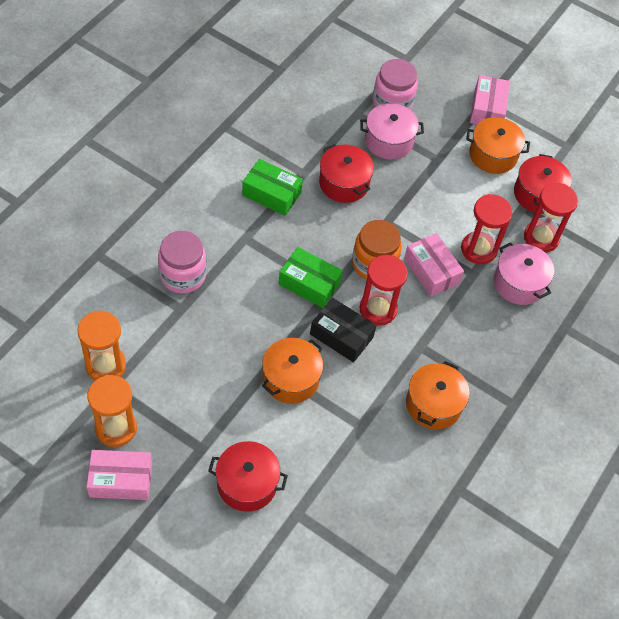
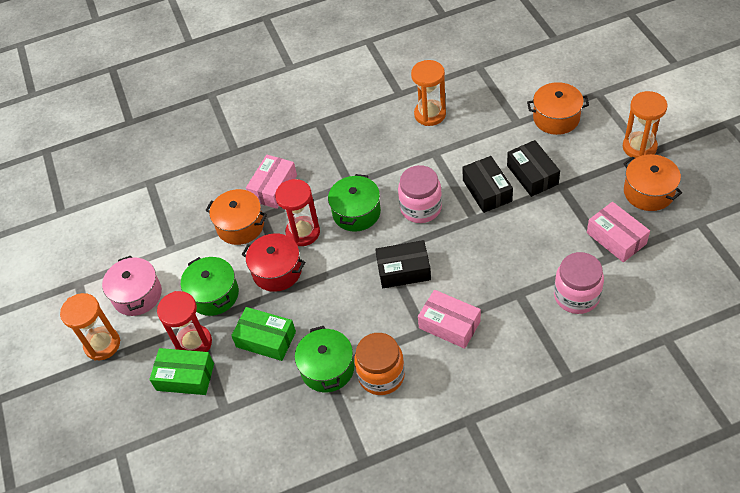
black box: 1 -> 3
green pot: 0 -> 3
orange hourglass: 2 -> 3
pink pot: 2 -> 1
red hourglass: 3 -> 2
red pot: 3 -> 1

